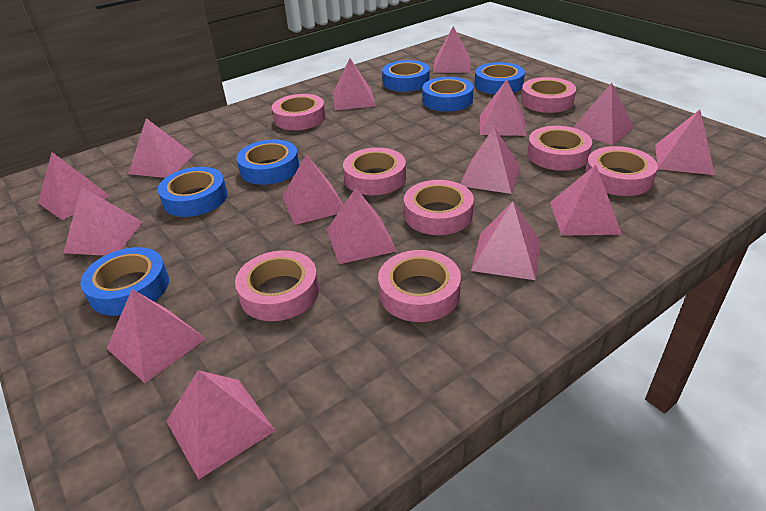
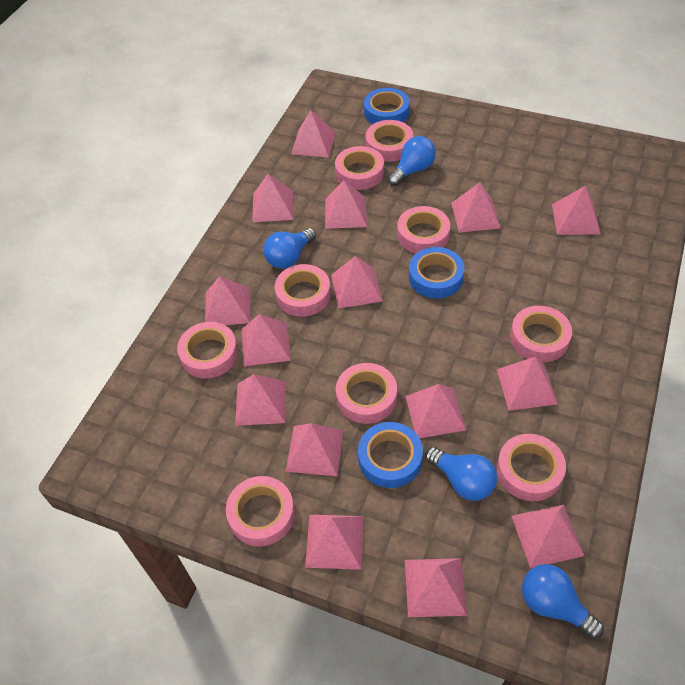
blue light bulb: 0 -> 4
blue tape: 6 -> 3
pink tape: 8 -> 9

